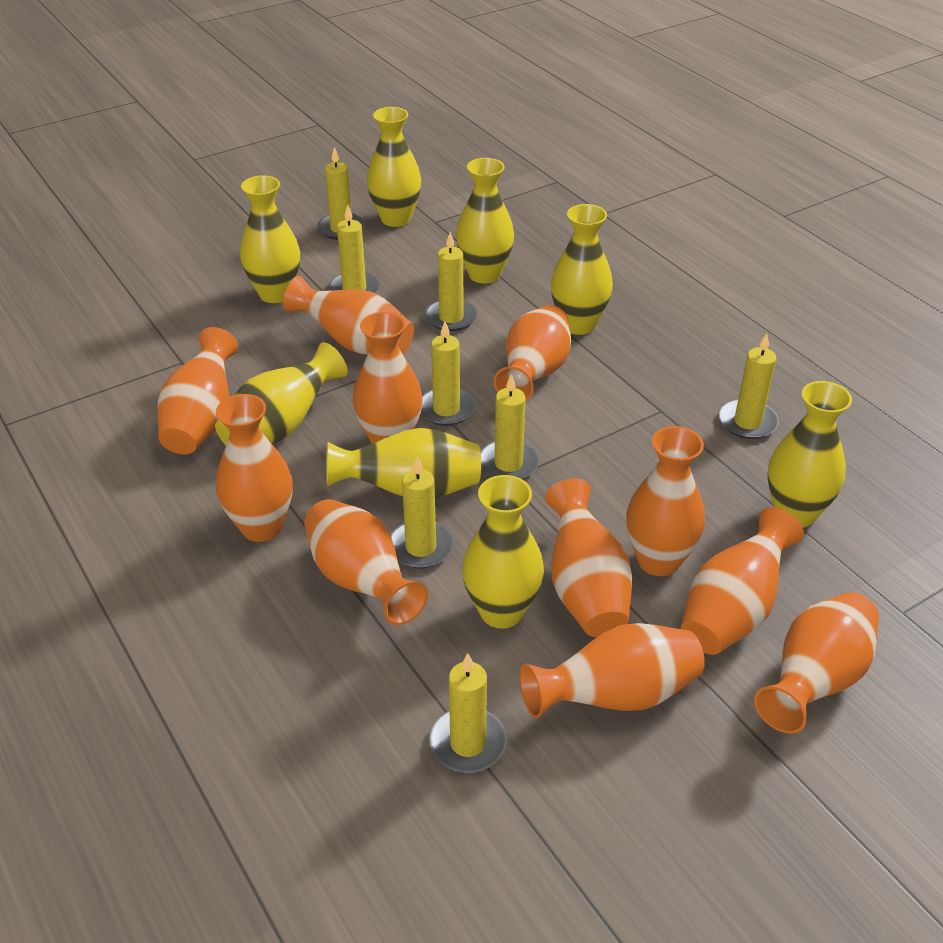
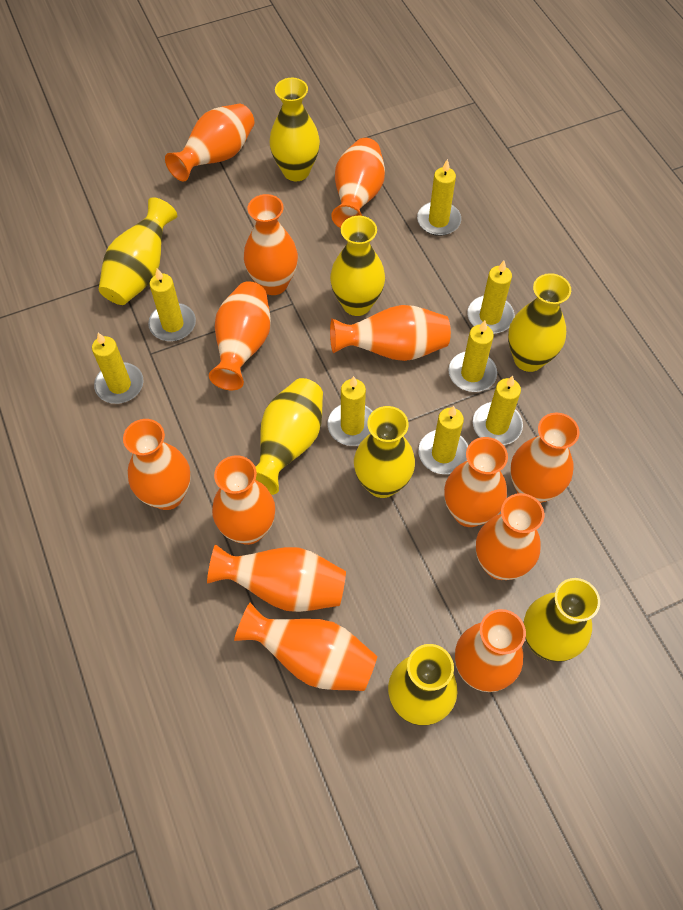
orange vase: 11 -> 13

